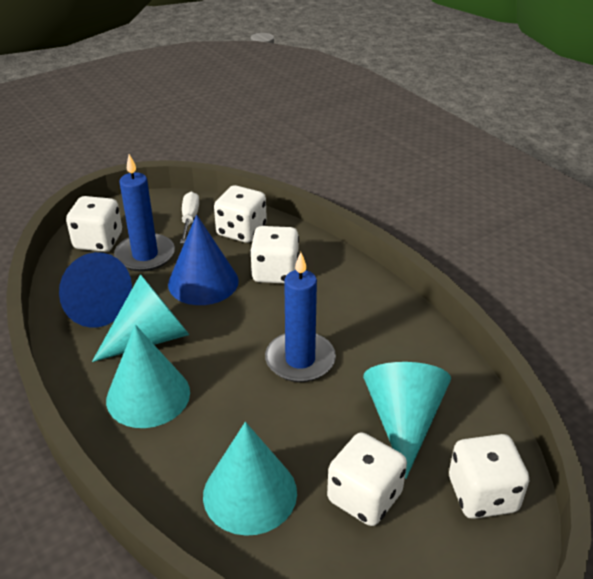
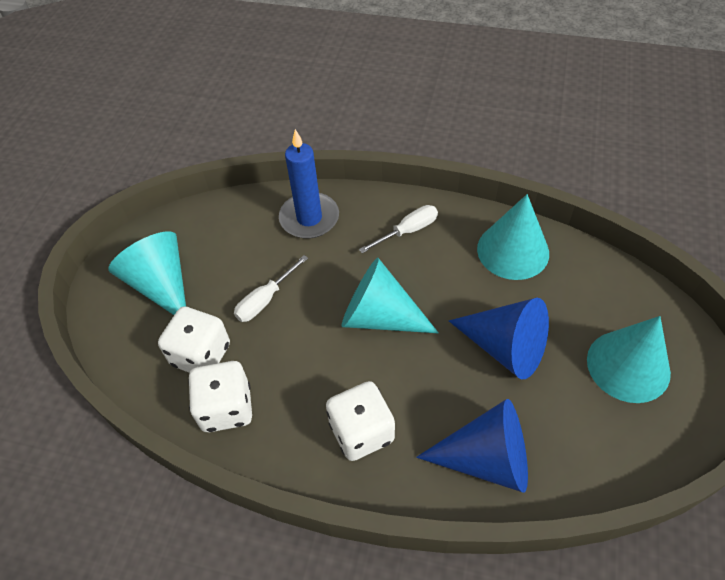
blue candle: 2 -> 1
white dice: 5 -> 3
white screwdriver: 1 -> 2

